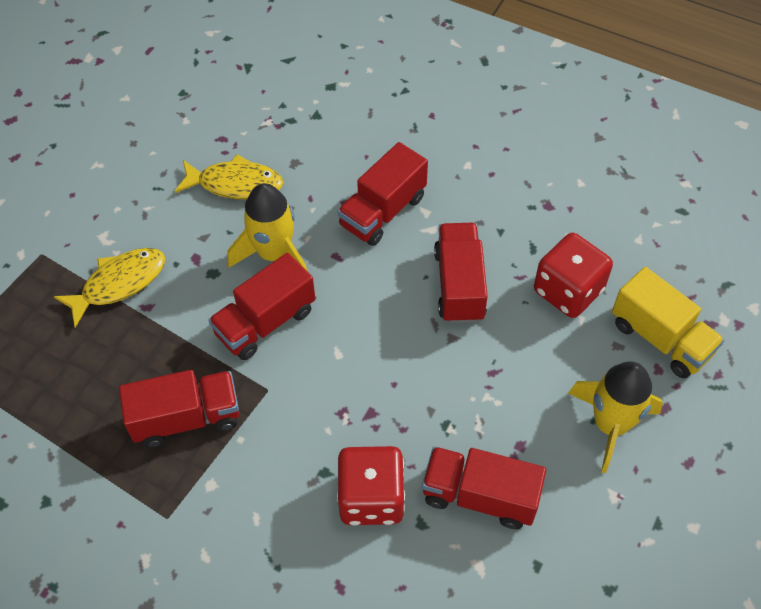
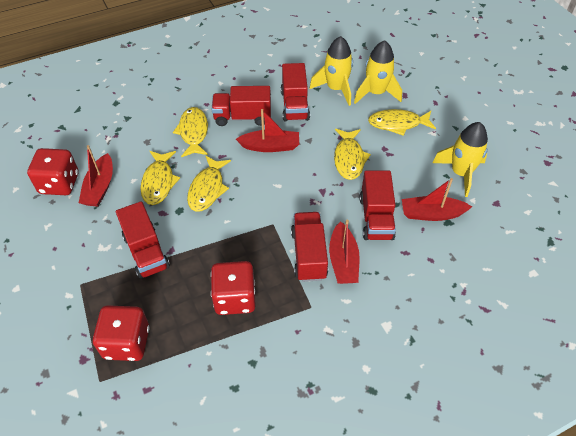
red boat: 0 -> 4
red dice: 2 -> 3
yellow fish: 2 -> 5
yellow rocket: 2 -> 3
yellow truck: 1 -> 0

